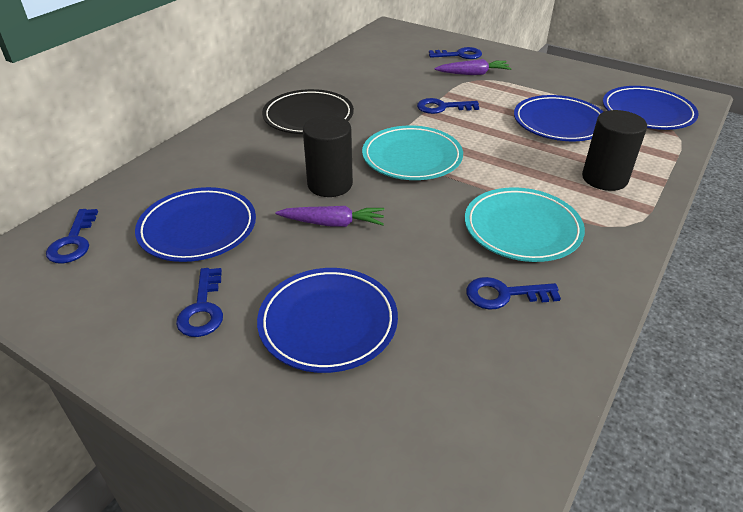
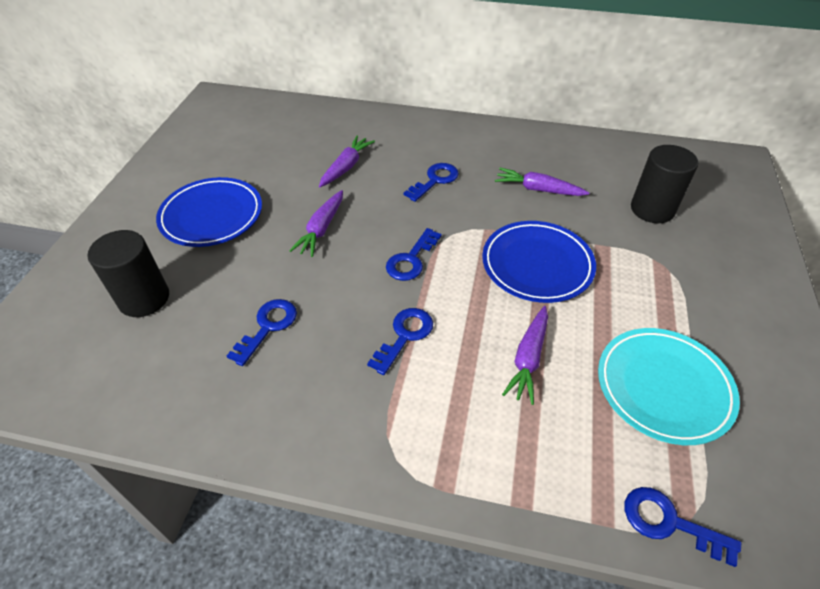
black plate: 1 -> 0
blue plate: 4 -> 2
purple carrot: 2 -> 4
turquoise plate: 2 -> 1

